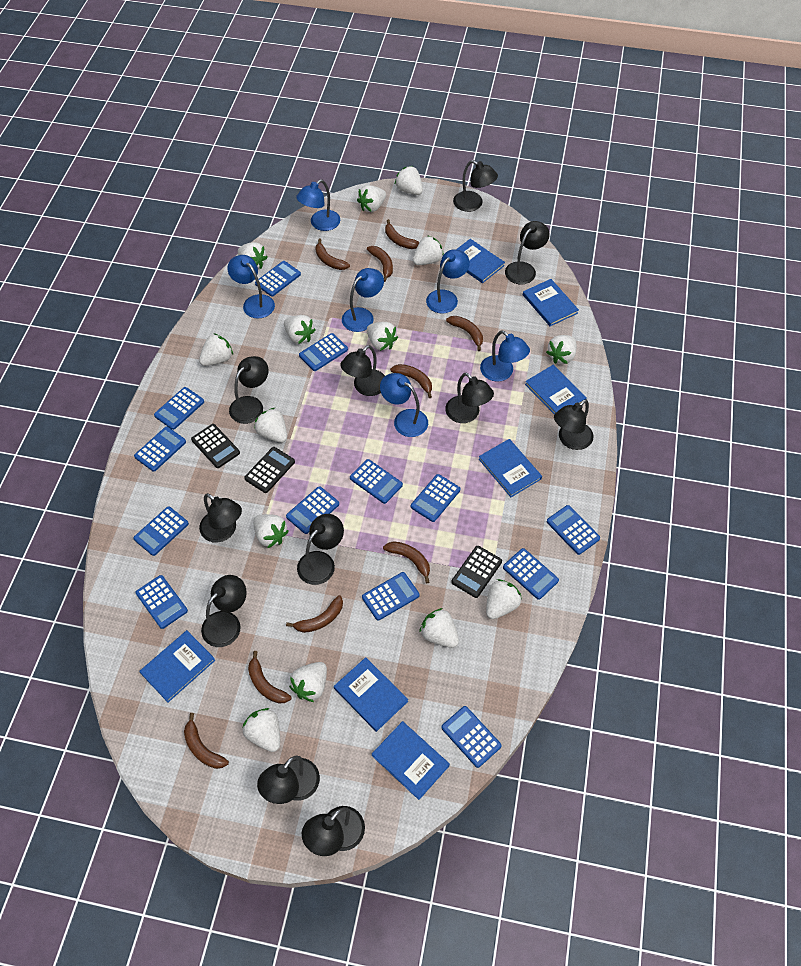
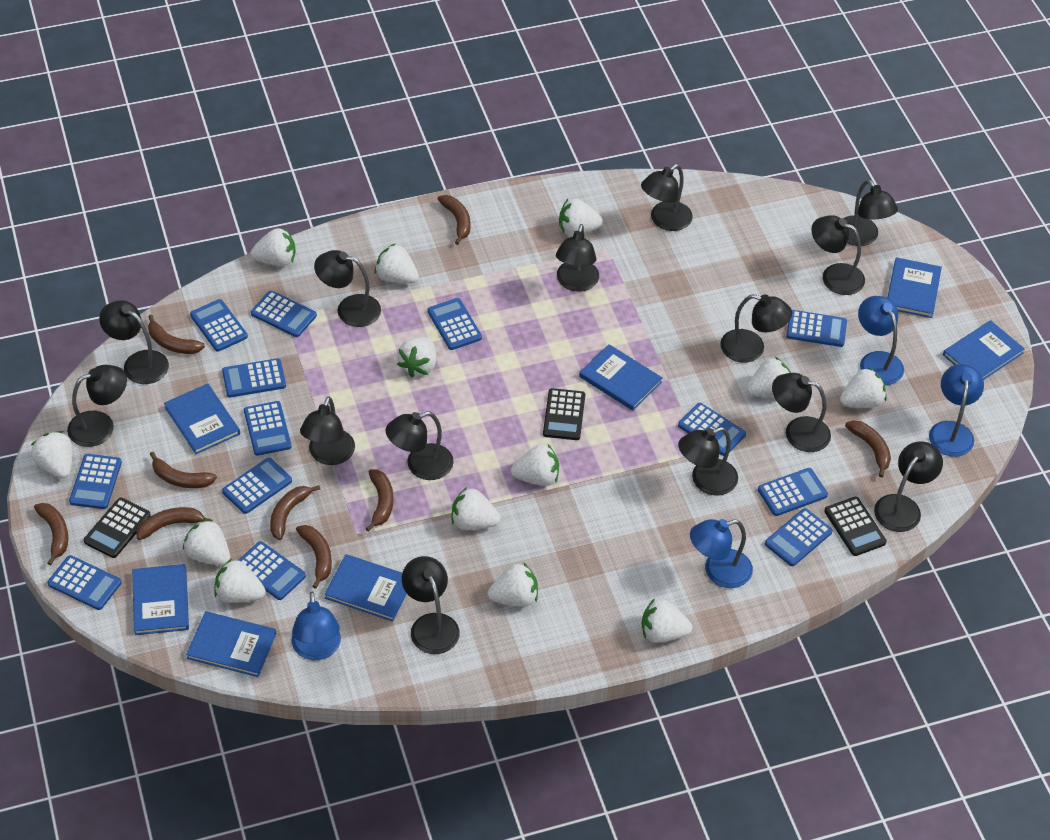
black lamp: 11 -> 14
blue lamp: 6 -> 4
white strawberry: 14 -> 13

